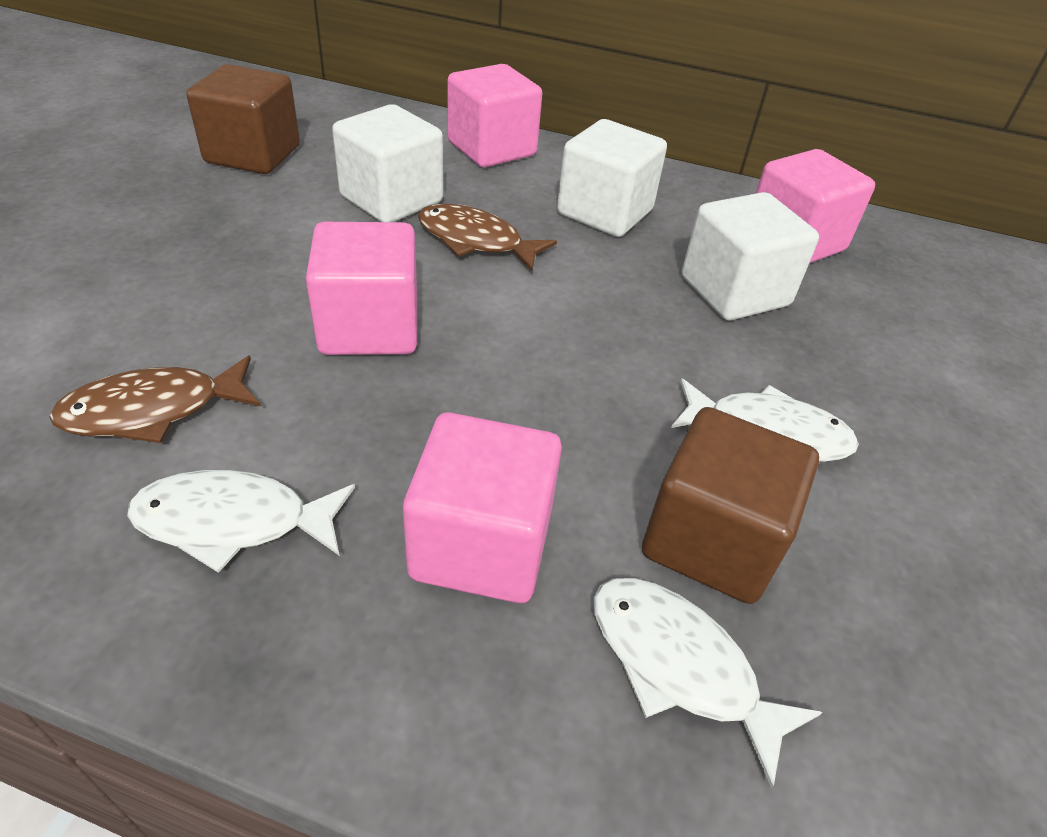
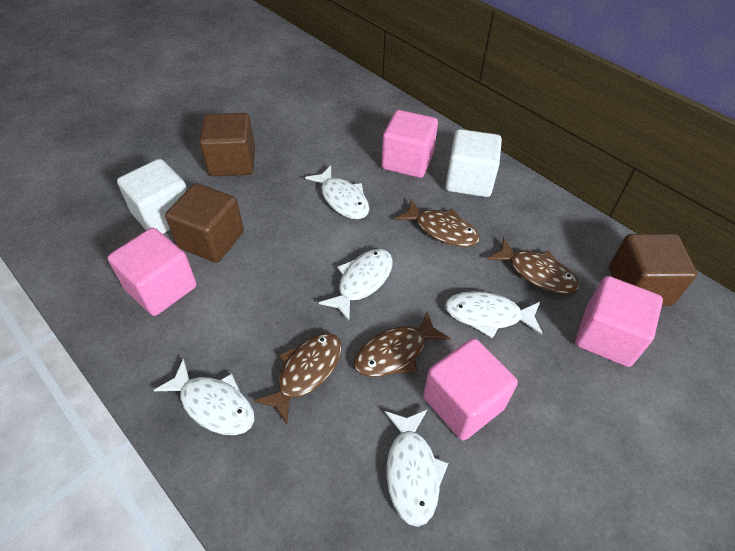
brown cube: 2 -> 3
brown fish: 2 -> 4
white cube: 3 -> 2
white fish: 3 -> 5

